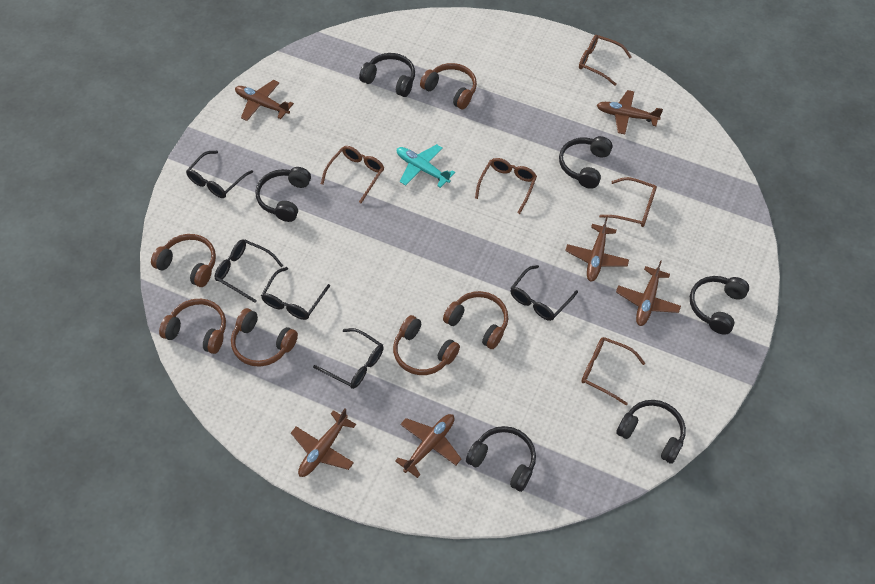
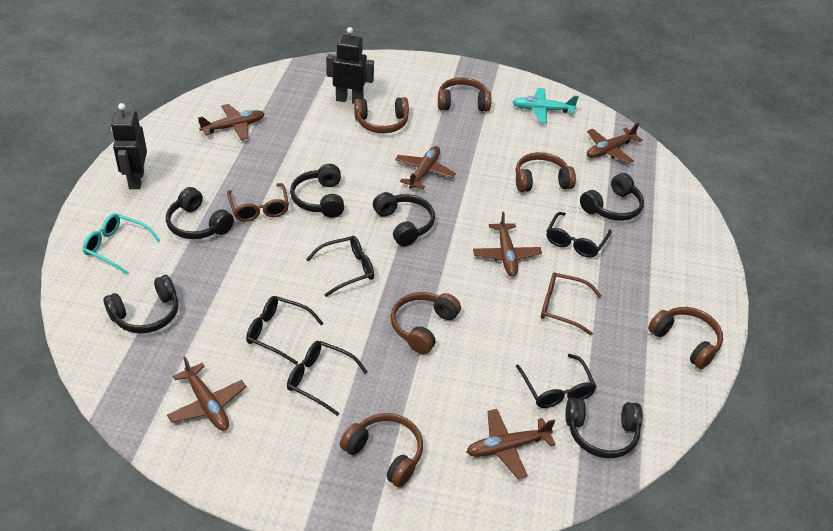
black robot: 0 -> 2
brown glasses: 5 -> 2
turquoise glasses: 0 -> 1

